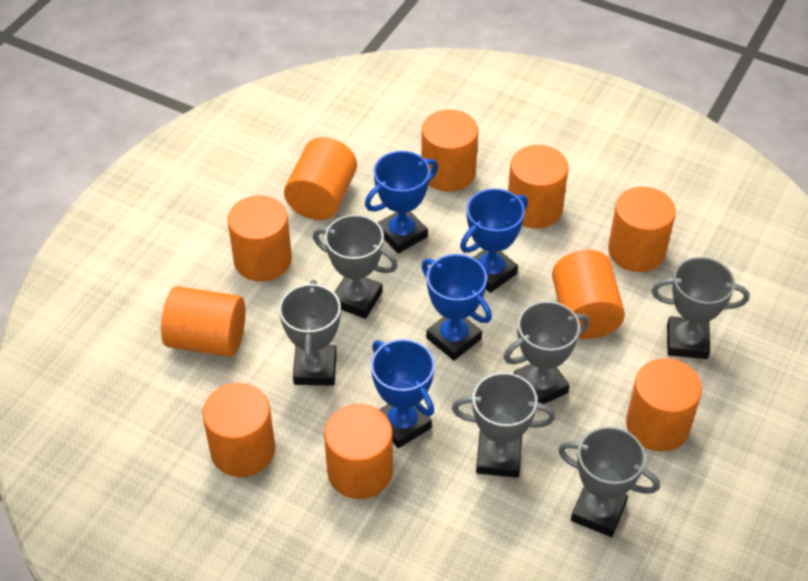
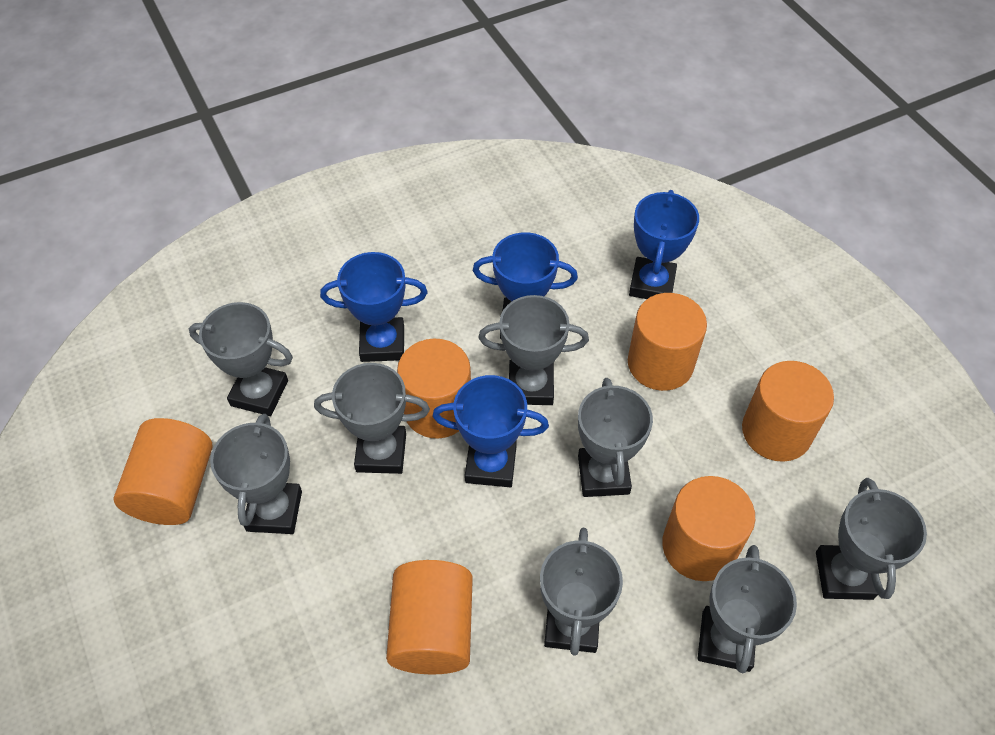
grey trophy: 6 -> 8
orange cylinder: 10 -> 6

